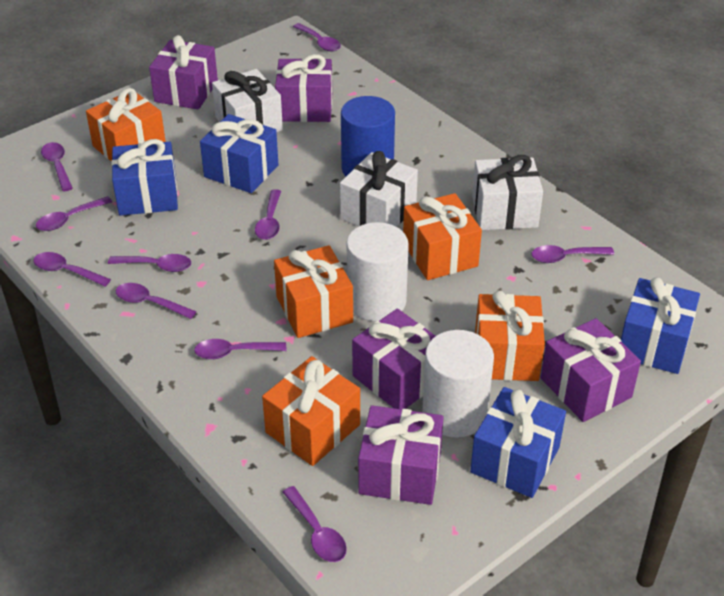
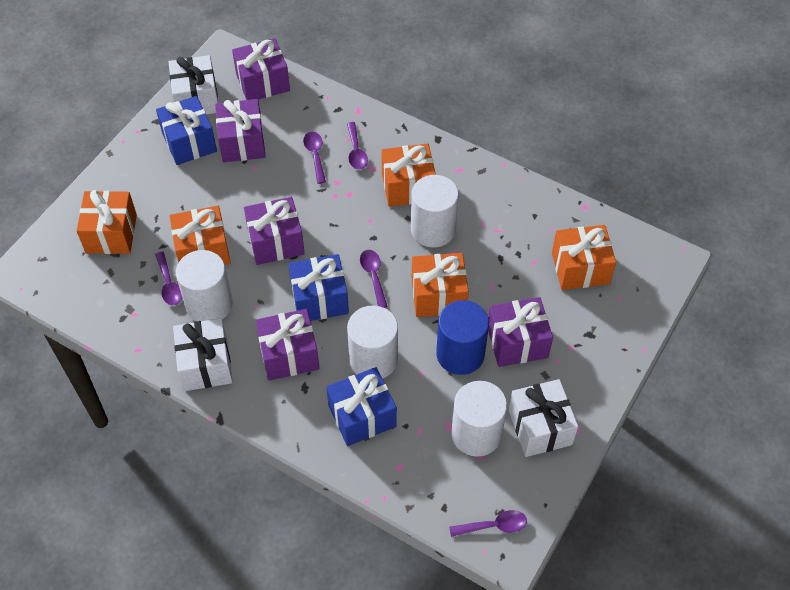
blue gift: 4 -> 3
purple spoon: 10 -> 5
white cylinder: 2 -> 4

